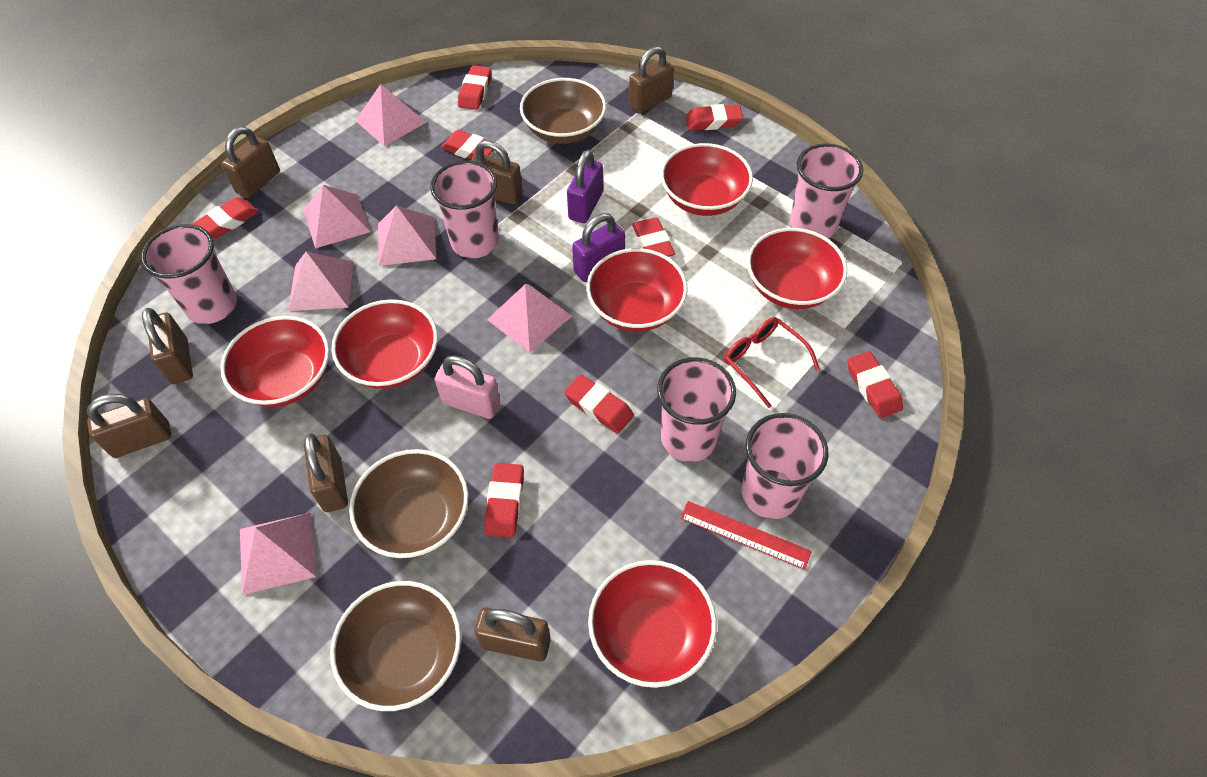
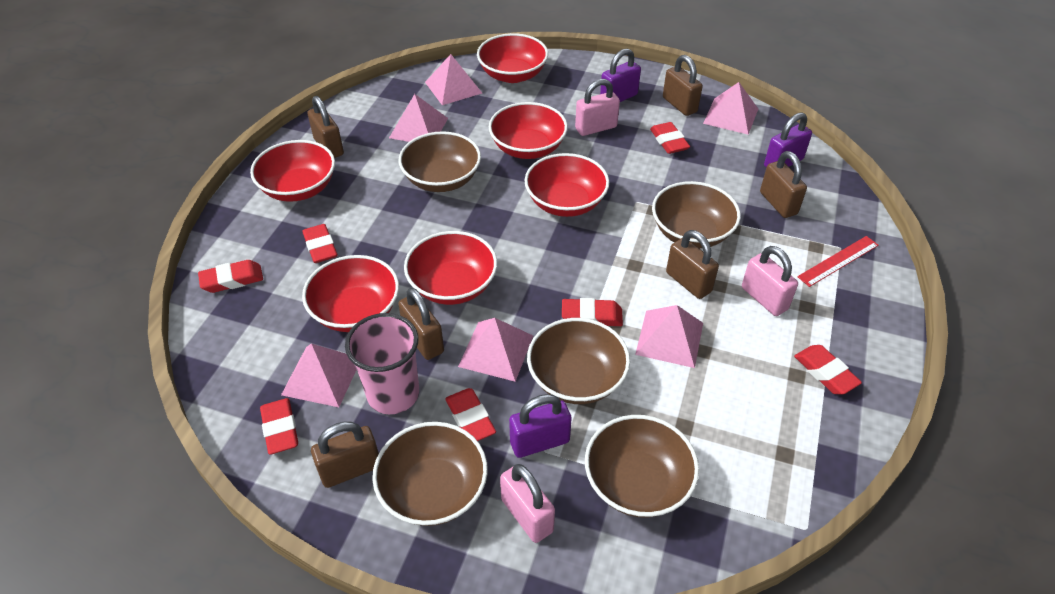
brown bowl: 3 -> 5
brown padlock: 7 -> 6
pink cup: 5 -> 1
pink padlock: 1 -> 3
purple padlock: 2 -> 3
red eraser: 8 -> 7
red glasses: 1 -> 0

